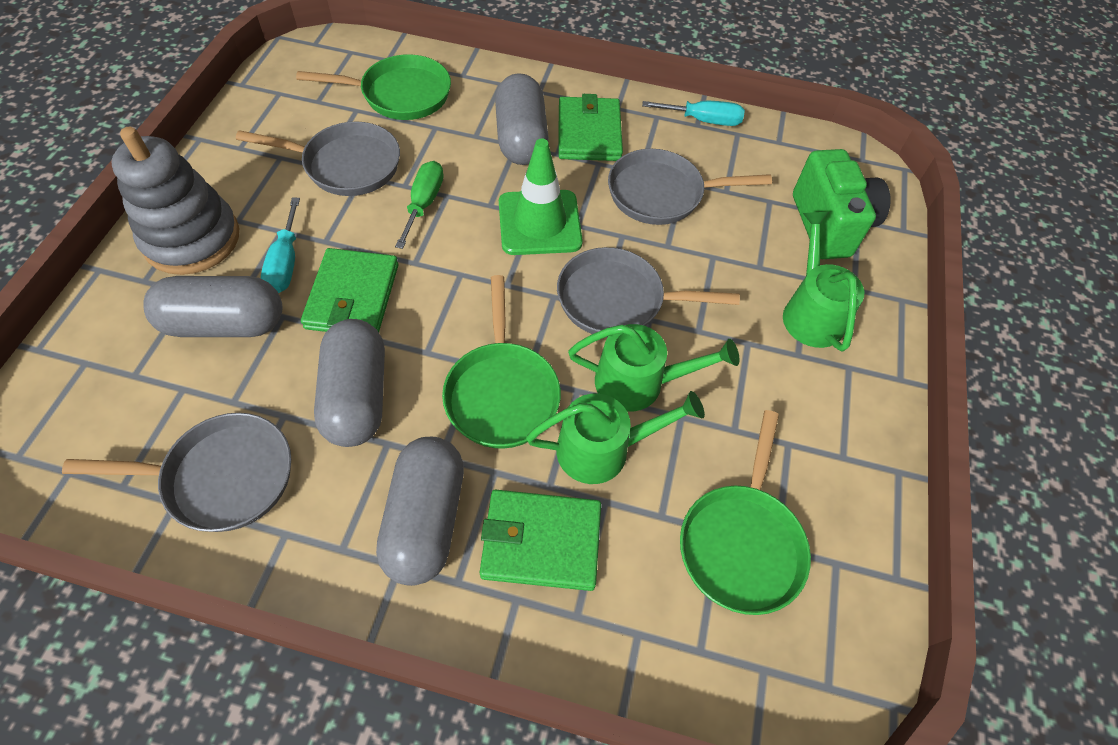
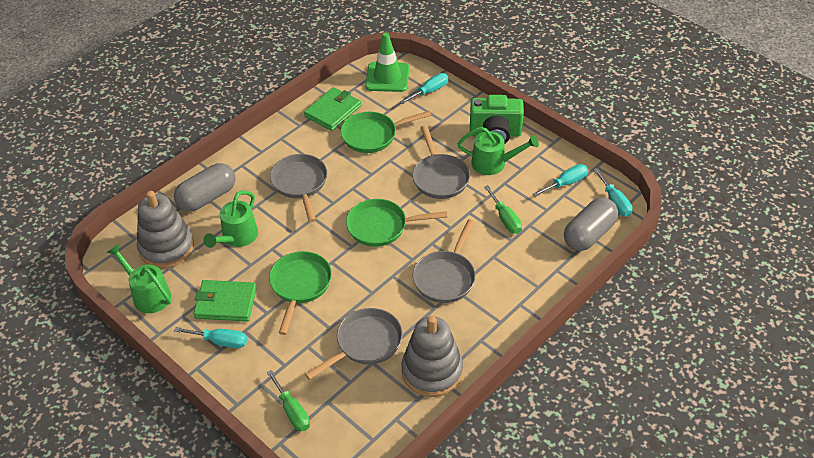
green screwdriver: 1 -> 2
green wallet: 3 -> 2
grey capsule: 4 -> 2
grey stacking toy: 1 -> 2
turquoise screwdriver: 2 -> 4

